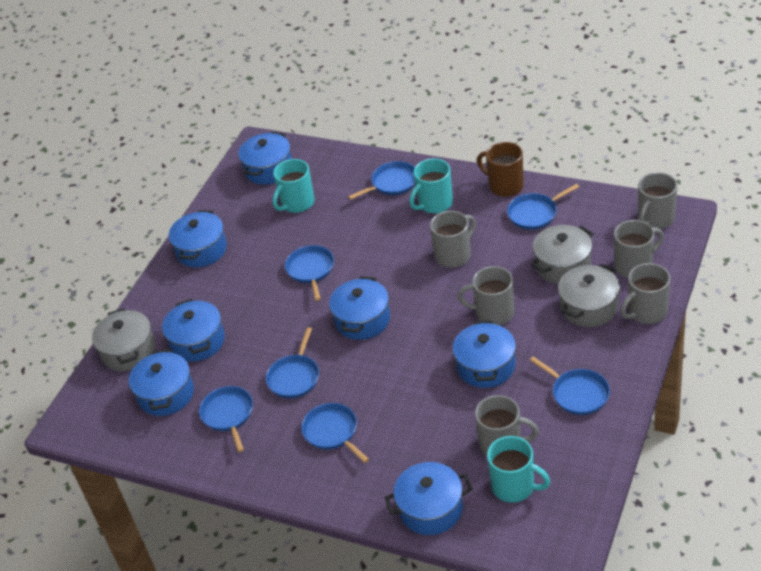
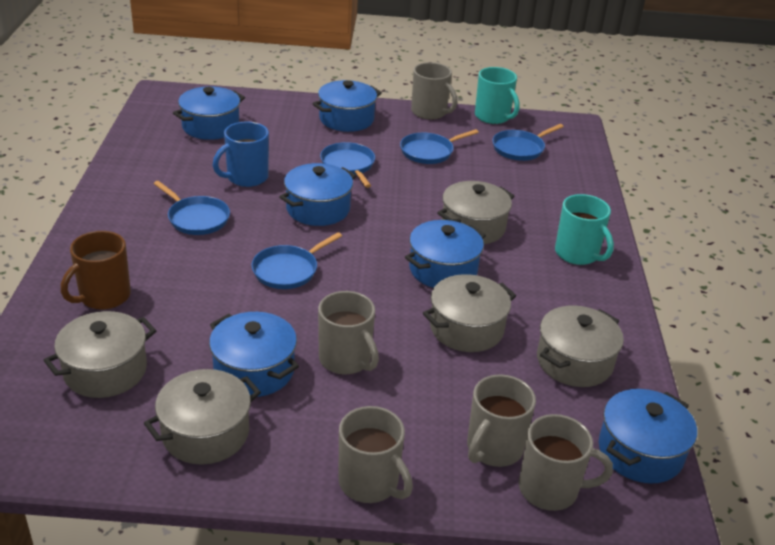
blue mug: 0 -> 1
blue pan: 7 -> 5
blue pot: 7 -> 6
grey mug: 6 -> 5
grey pot: 3 -> 5
turquoise mug: 3 -> 2

